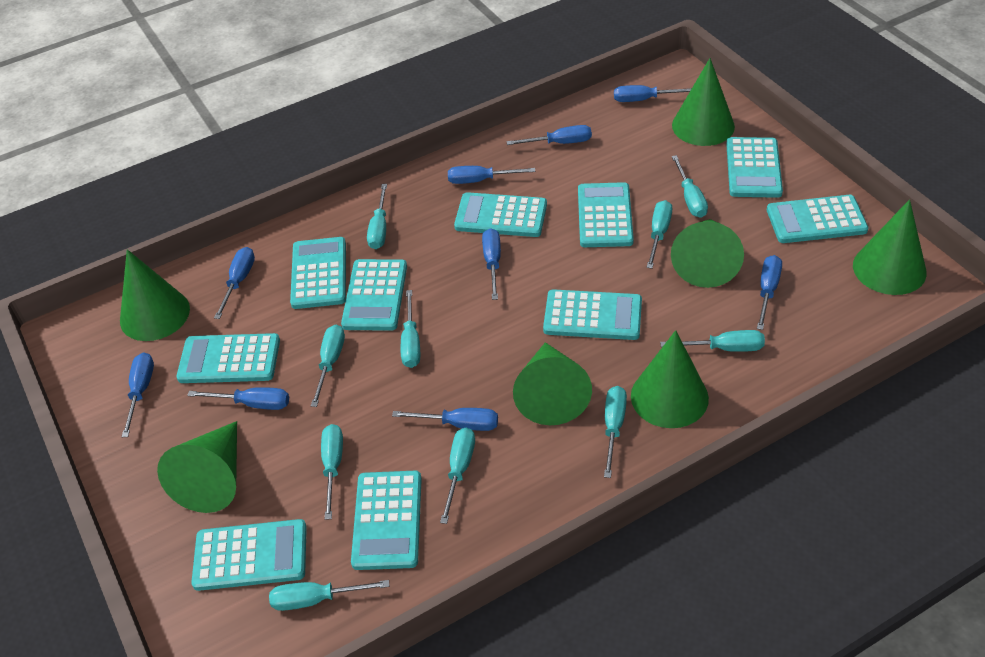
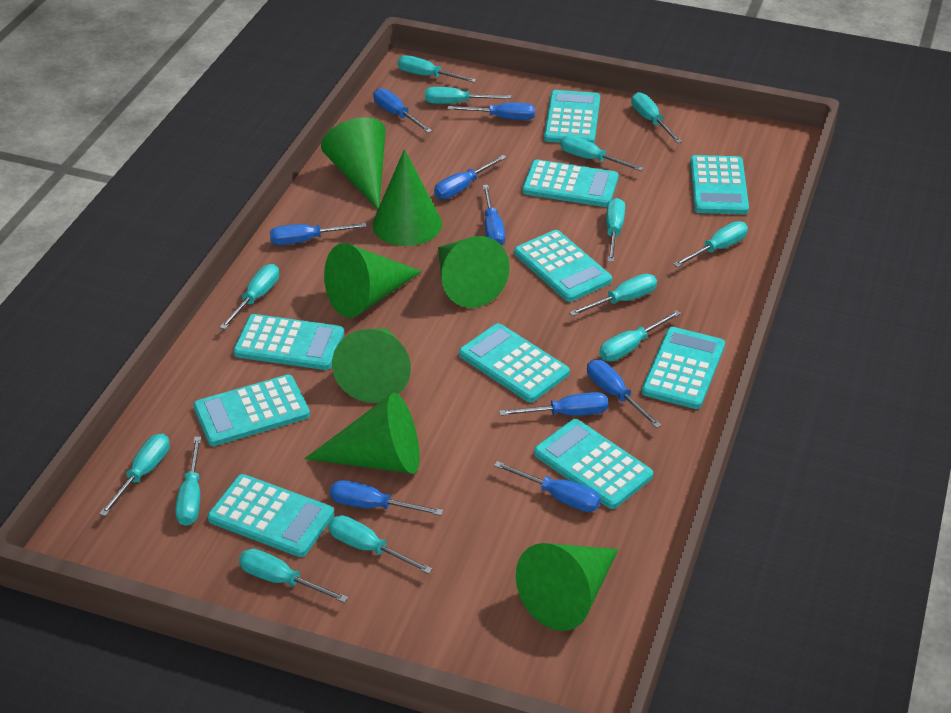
turquoise screwdriver: 10 -> 13

